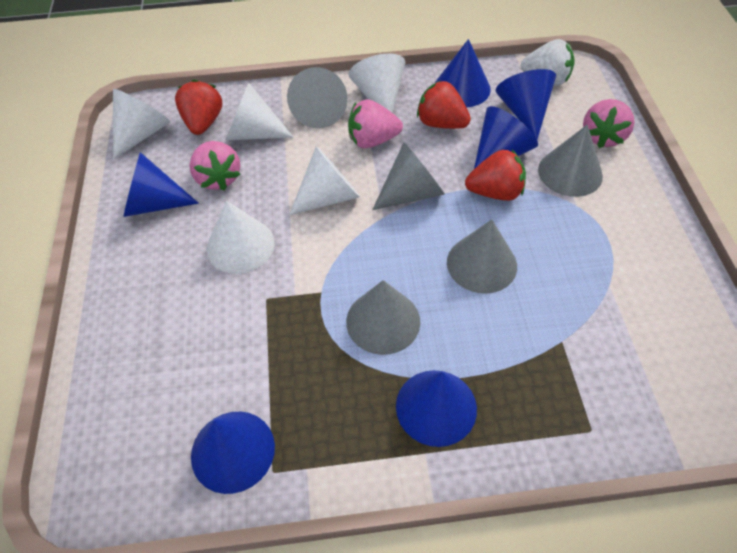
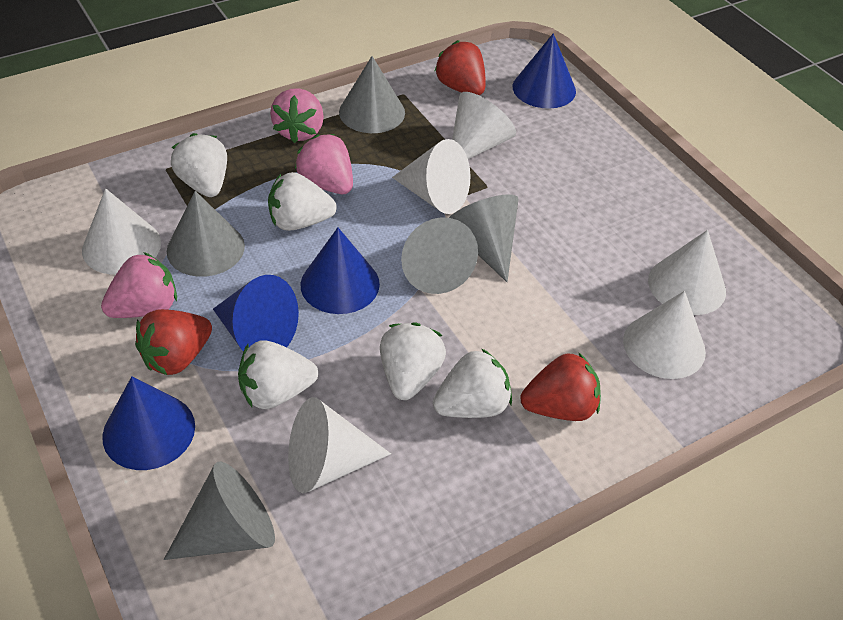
blue cone: 6 -> 4
white cone: 5 -> 6
white strawberry: 1 -> 5

